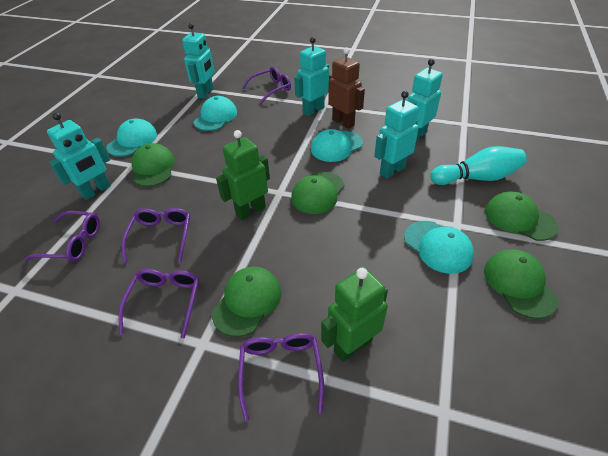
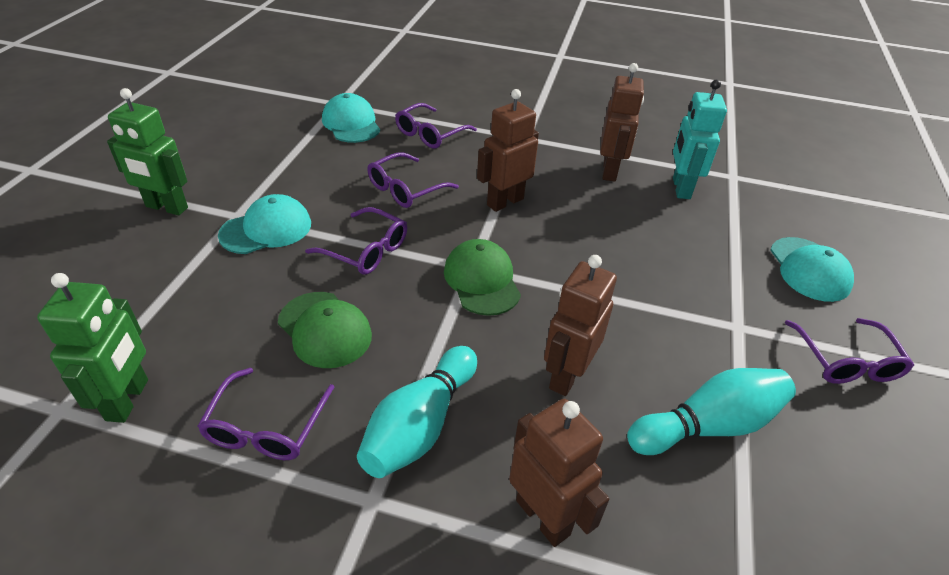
brown robot: 1 -> 4
green cap: 5 -> 2
turquoise bowling pin: 1 -> 2
turquoise cap: 4 -> 3
turquoise robot: 5 -> 1

